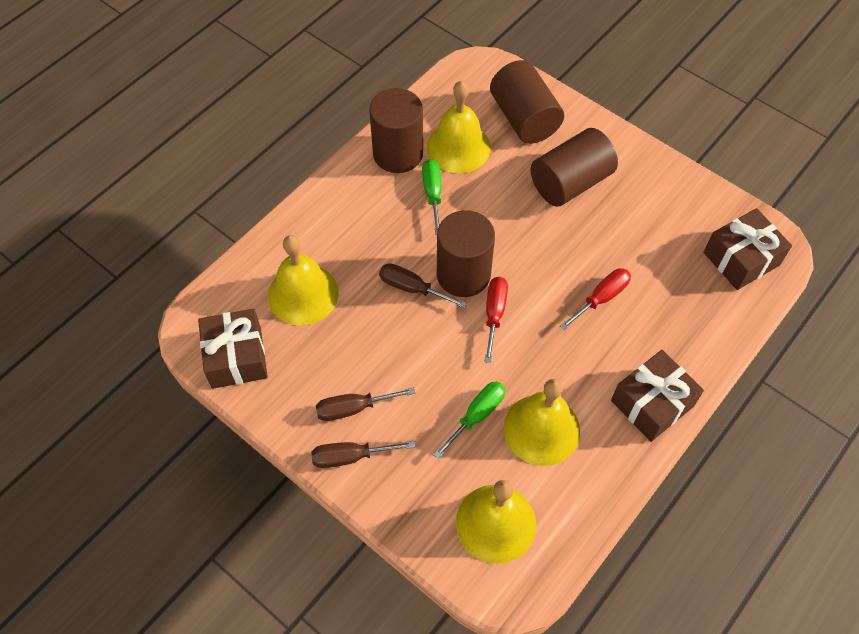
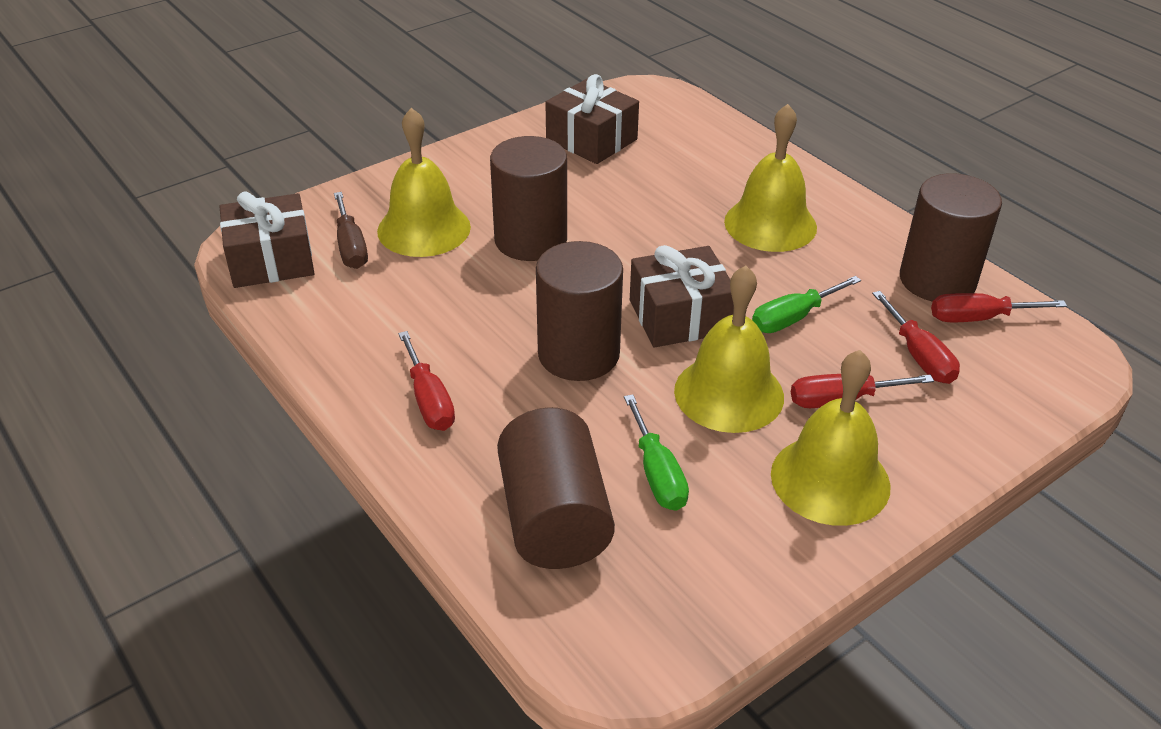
brown screwdriver: 3 -> 1
red screwdriver: 2 -> 4

